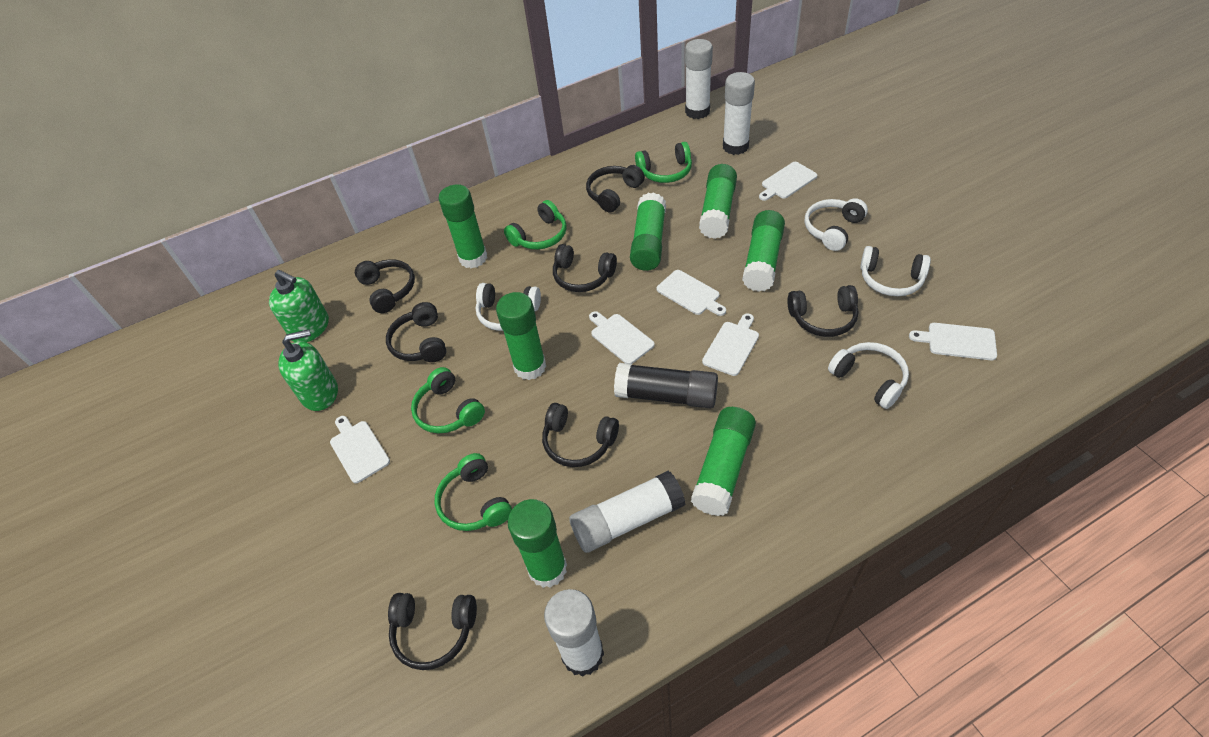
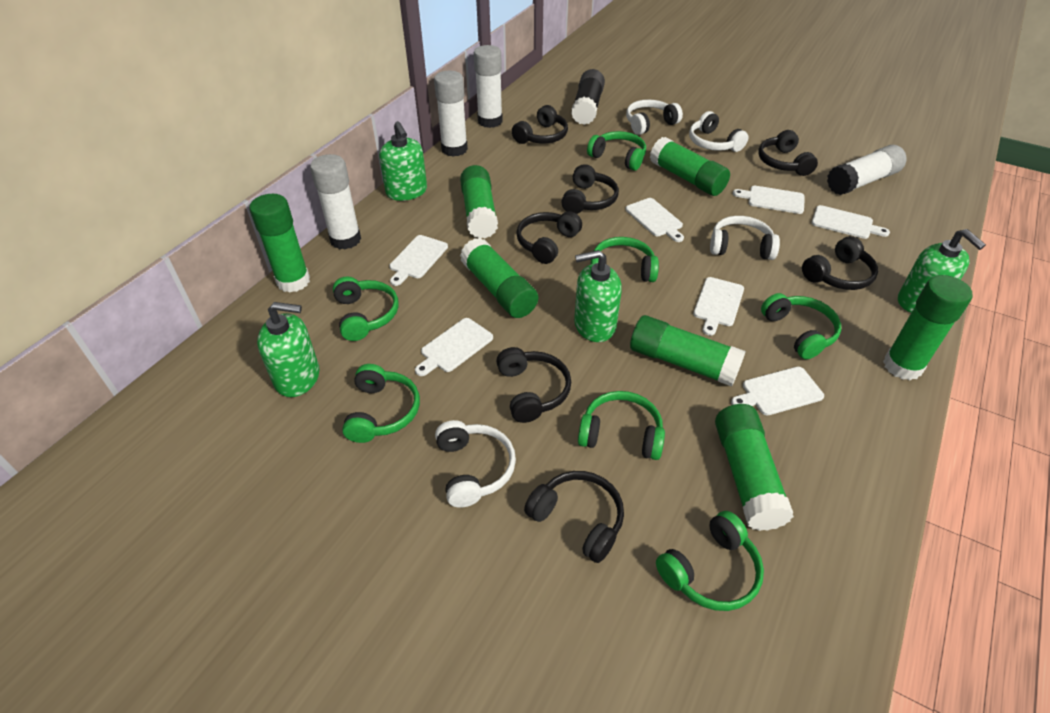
green headphones: 4 -> 7
green soap dispenser: 2 -> 4
white cutting board: 6 -> 7

